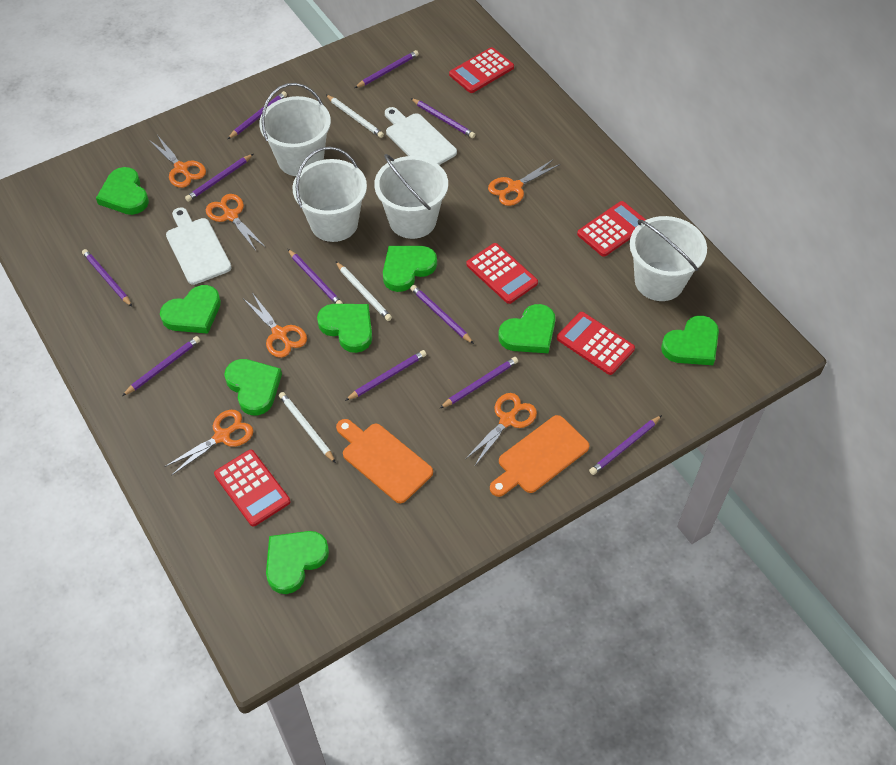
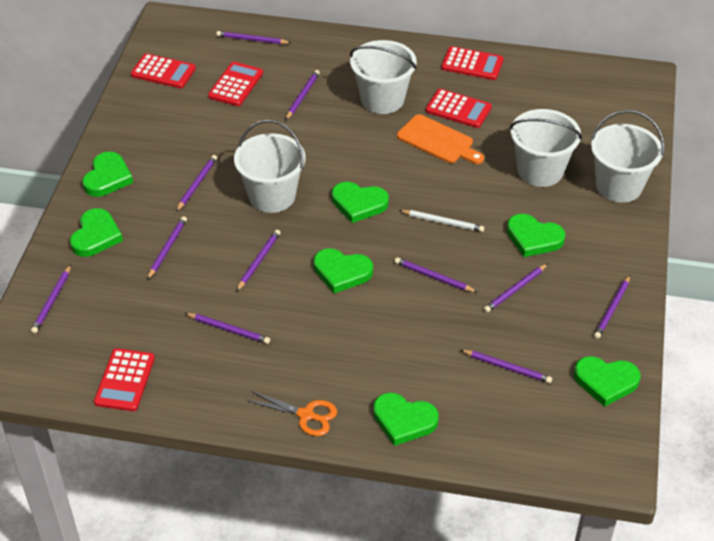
green heart: 8 -> 7
orange cutting board: 2 -> 1
orange scissors: 6 -> 1
white cutting board: 2 -> 0
white pencil: 3 -> 1

